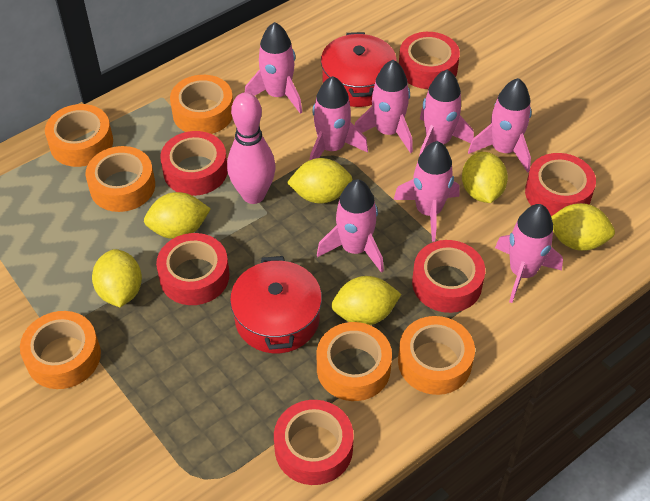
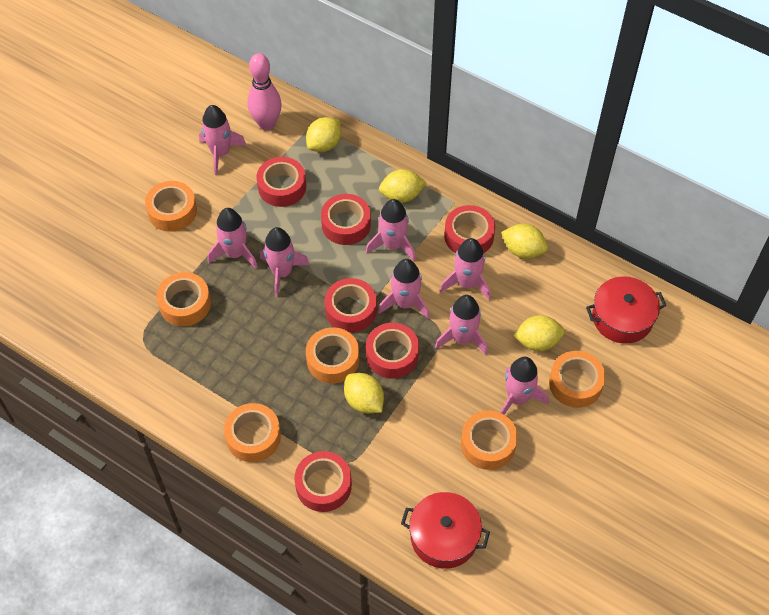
yellow lemon: 6 -> 5

